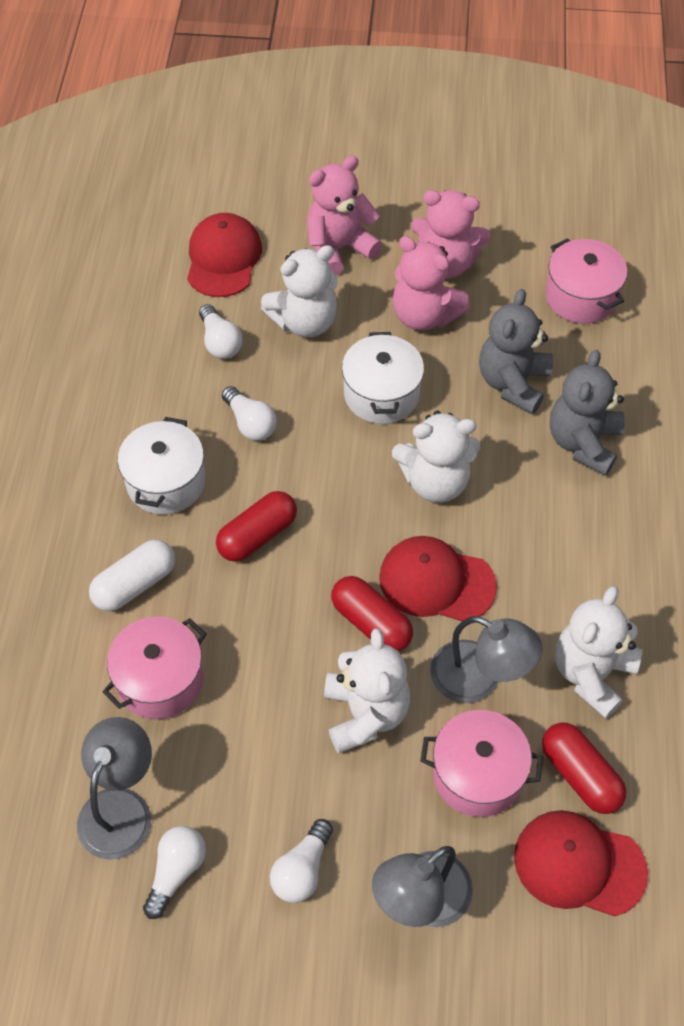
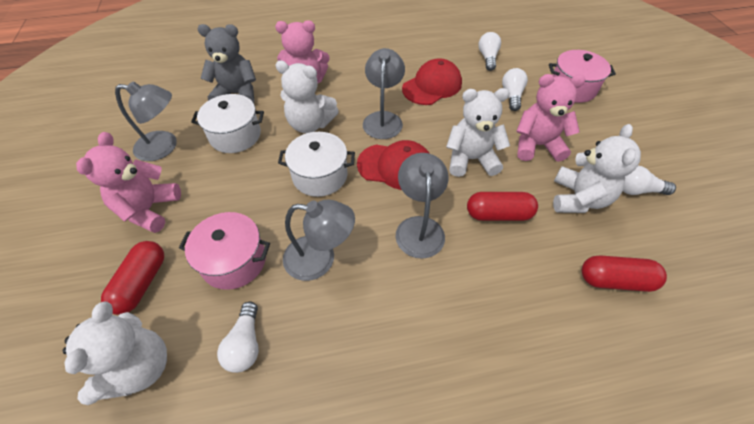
grey lamp: 3 -> 4
grey teddy bear: 2 -> 1
pink pot: 3 -> 2
red cap: 3 -> 2
white capsule: 1 -> 0

